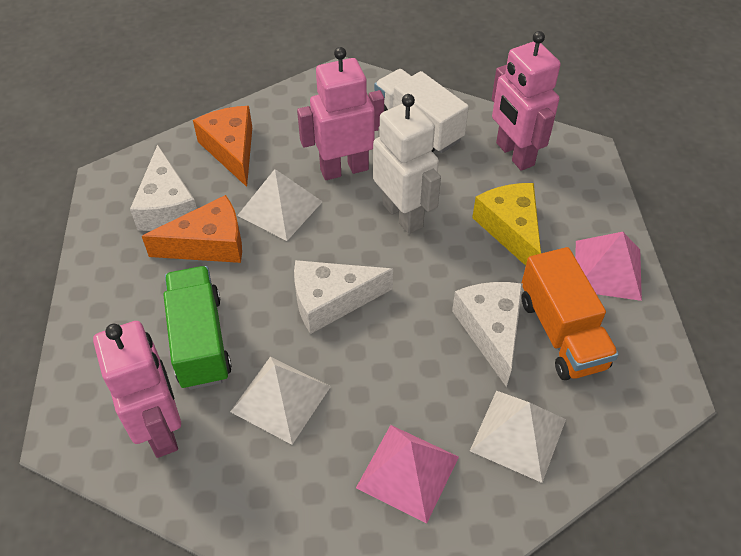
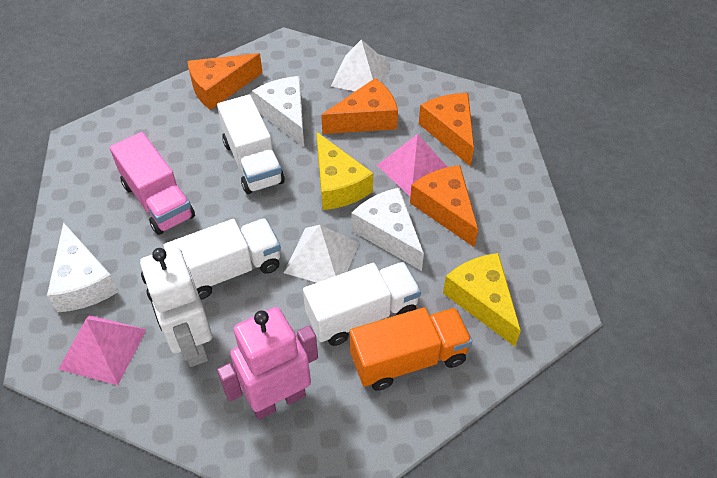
green truck: 1 -> 0
orange cheese: 2 -> 4
pink robot: 3 -> 1
pink truck: 0 -> 1
white pyramid: 3 -> 2
white truck: 1 -> 3
yellow cheese: 1 -> 2

